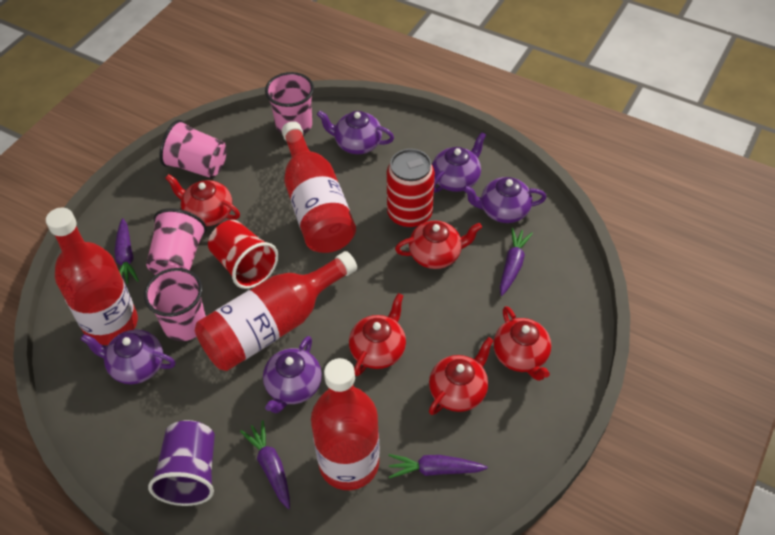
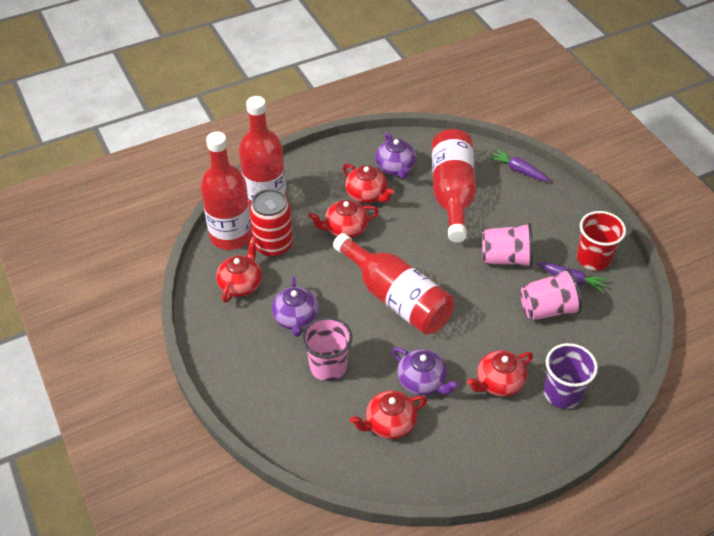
pink cup: 4 -> 3
purple carrot: 4 -> 2
purple teapot: 5 -> 3

